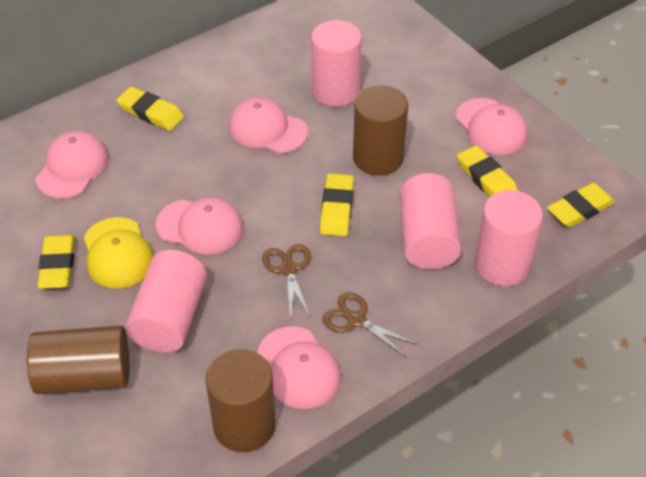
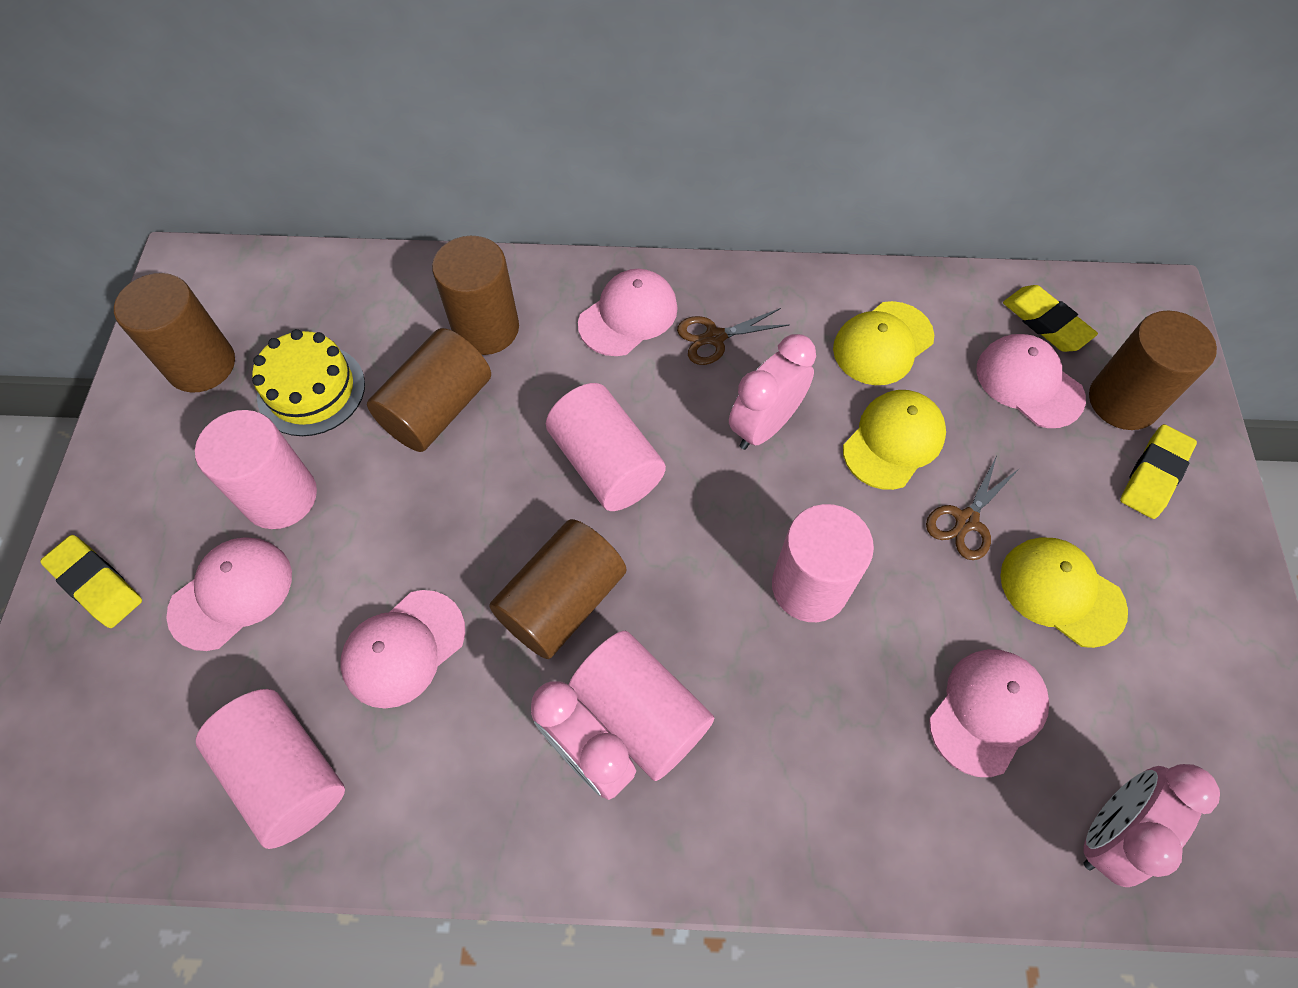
brown cylinder: 3 -> 5
pink clock: 0 -> 3
pink cylinder: 4 -> 5
yellow cake: 0 -> 1
yellow cap: 1 -> 3
yellow eraser: 5 -> 3

